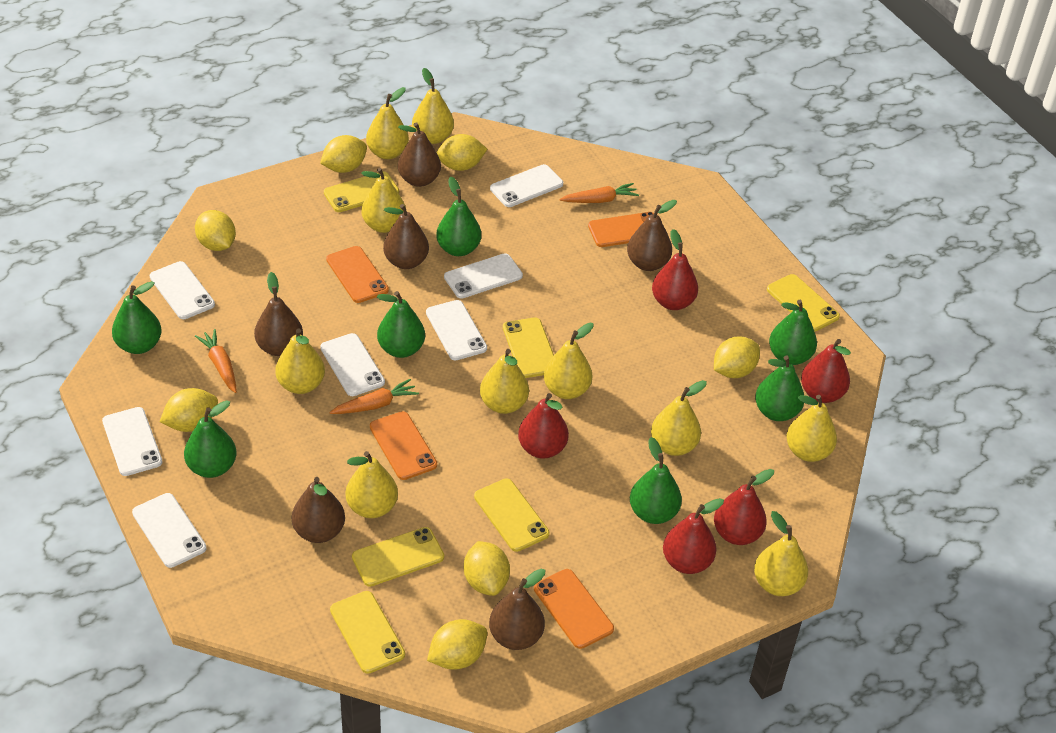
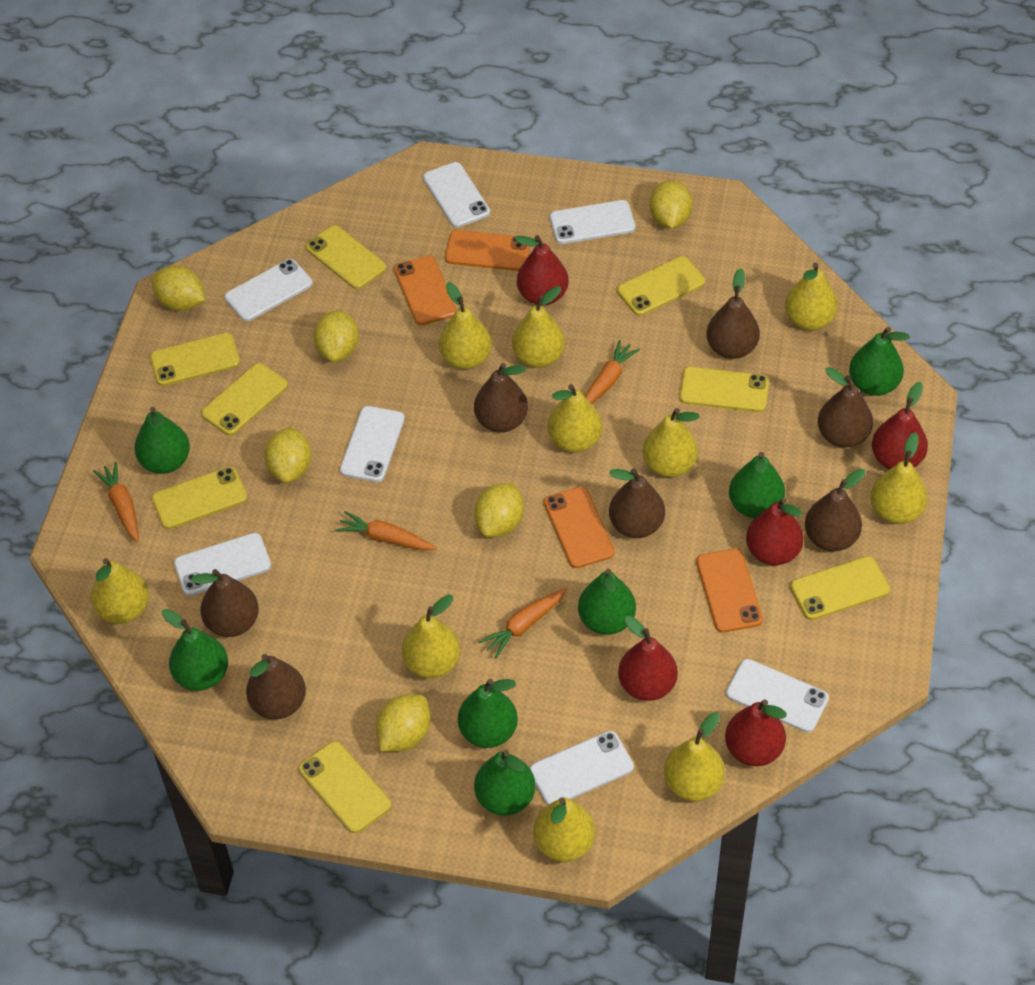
brown pear: 6 -> 7
orange carrot: 3 -> 4
yellow lemon: 7 -> 6
yellow phone: 6 -> 8

